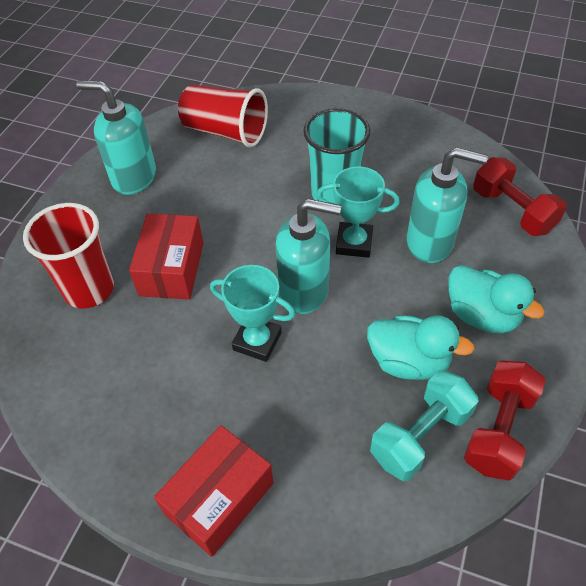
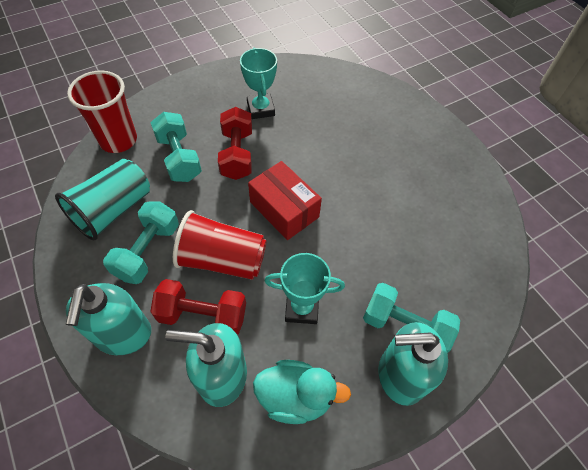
red box: 2 -> 1
turquoise duck: 2 -> 1
turquoise dumbbell: 1 -> 3

